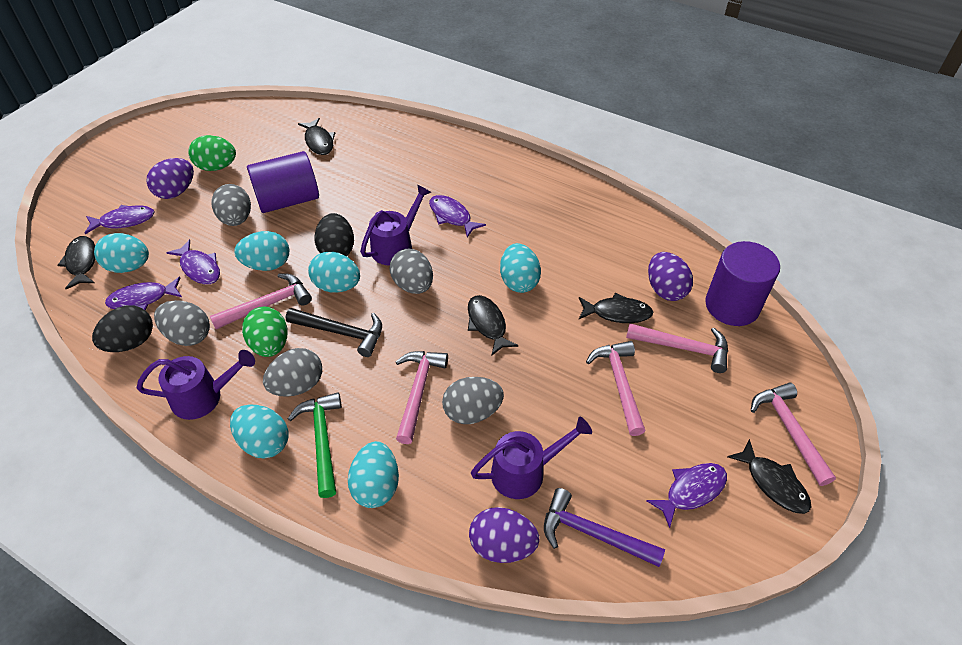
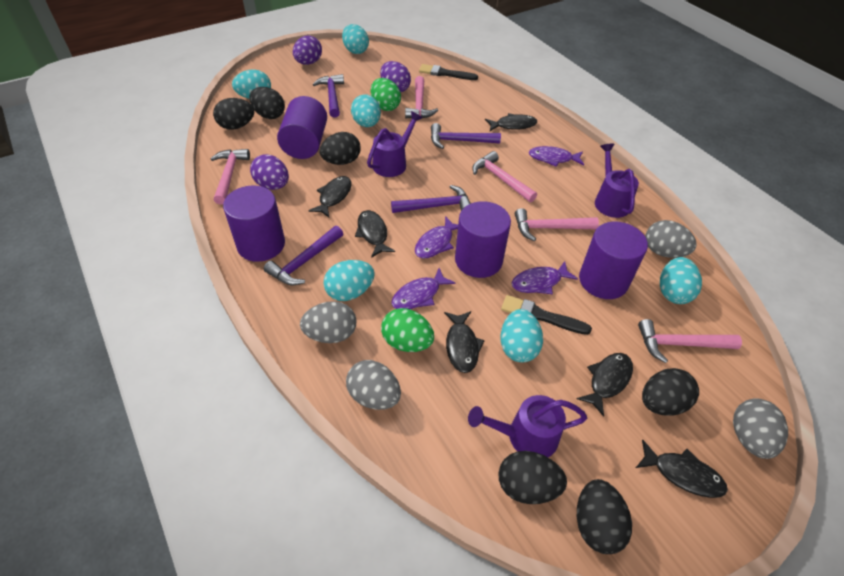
black brush: 0 -> 2
black egg: 2 -> 6
black fish: 5 -> 6
black hammer: 1 -> 0
green hammer: 1 -> 0
grey egg: 5 -> 4
purple cylinder: 2 -> 4
purple fish: 5 -> 4
purple hammer: 1 -> 4

